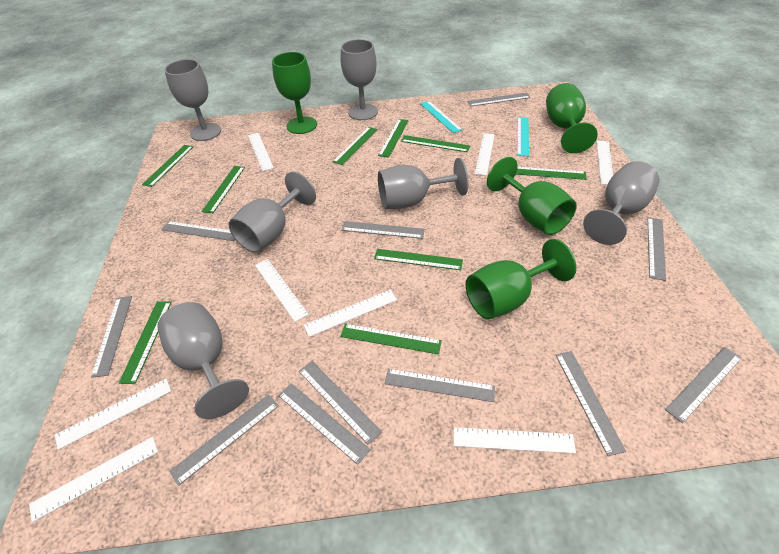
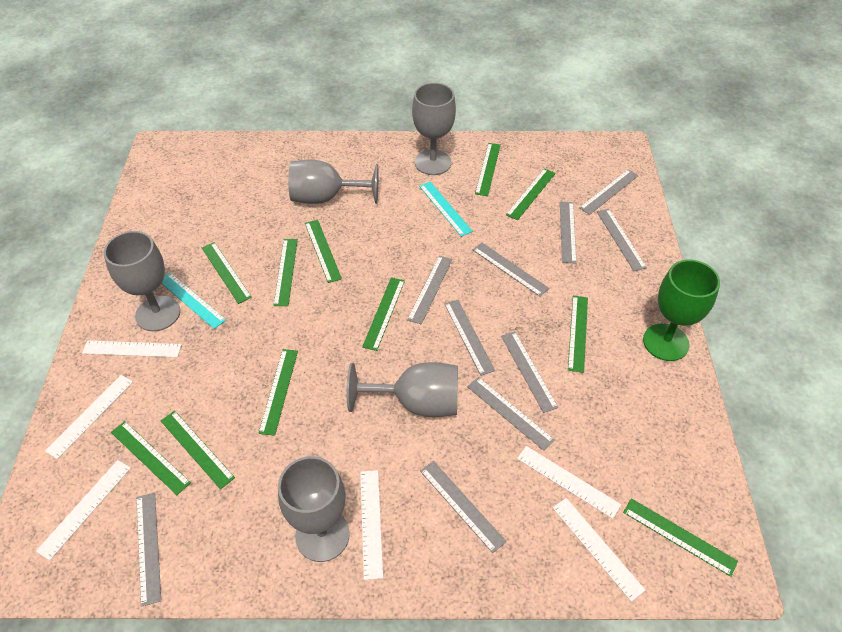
green goblet: 4 -> 1
green ruler: 9 -> 11
grey goblet: 6 -> 5
grey ruler: 11 -> 10
white ruler: 8 -> 6

